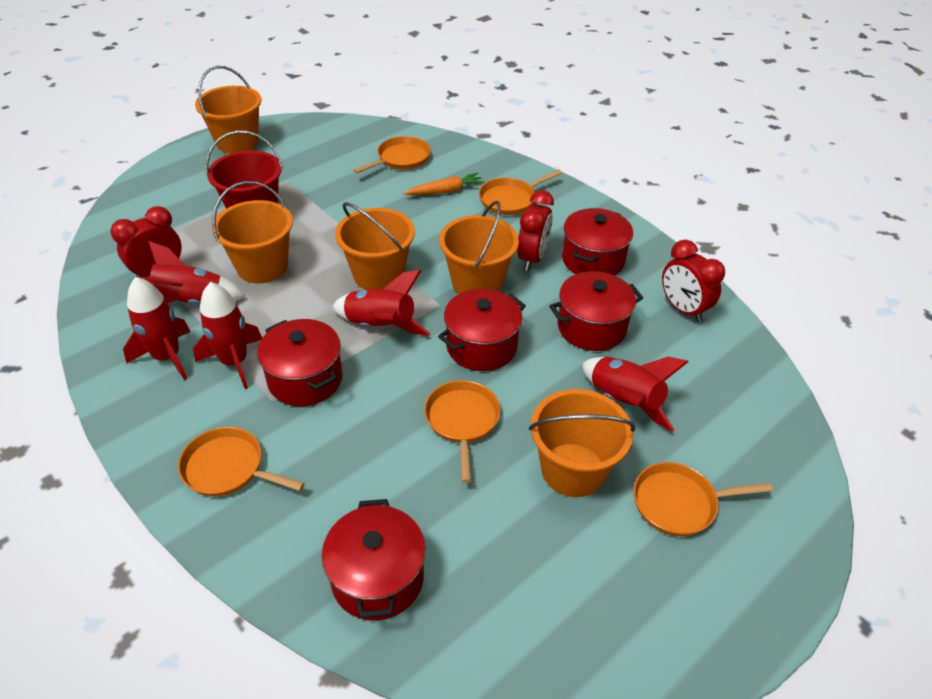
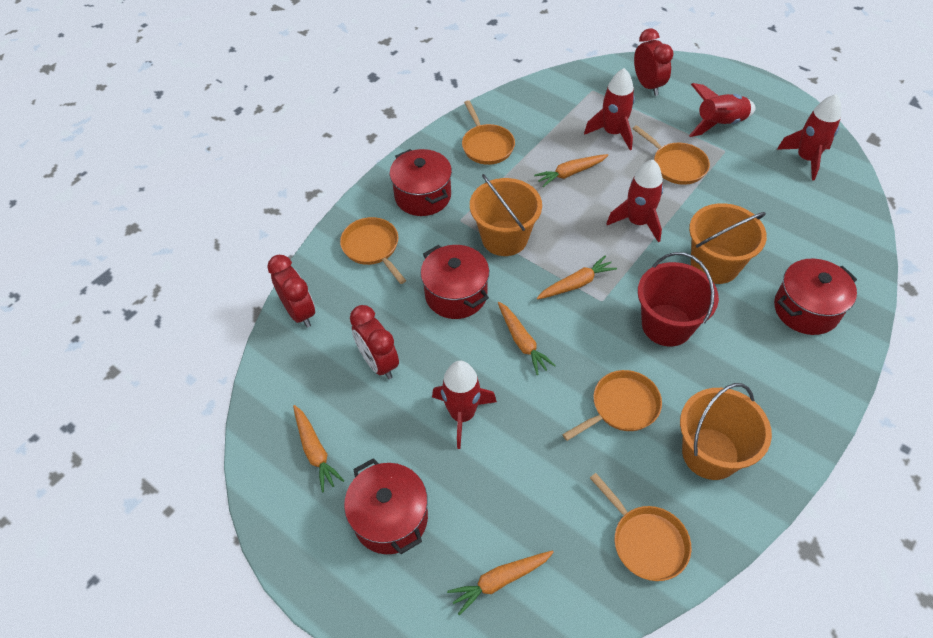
orange bucket: 5 -> 3
orange carrot: 1 -> 5
red pot: 5 -> 4

